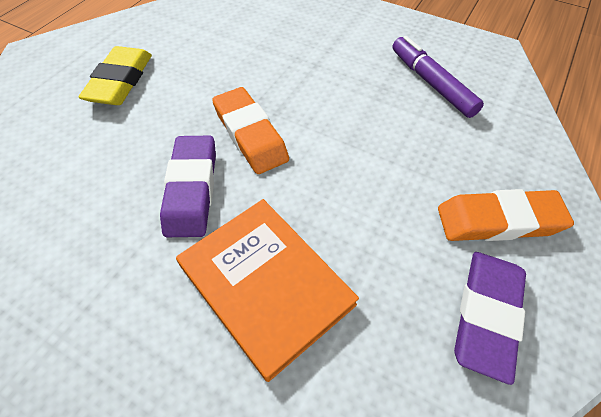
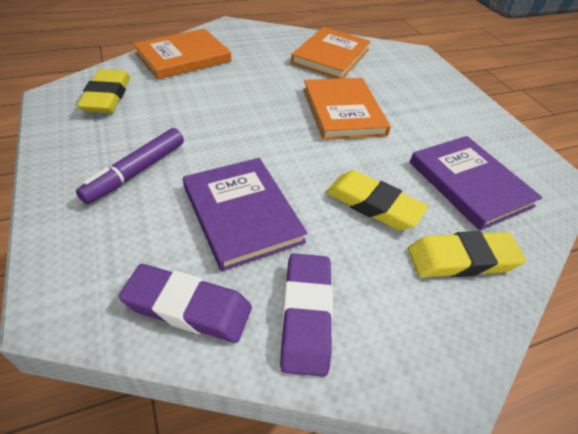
orange book: 1 -> 3
orange eraser: 2 -> 0
purple book: 0 -> 2
yellow eraser: 1 -> 3

